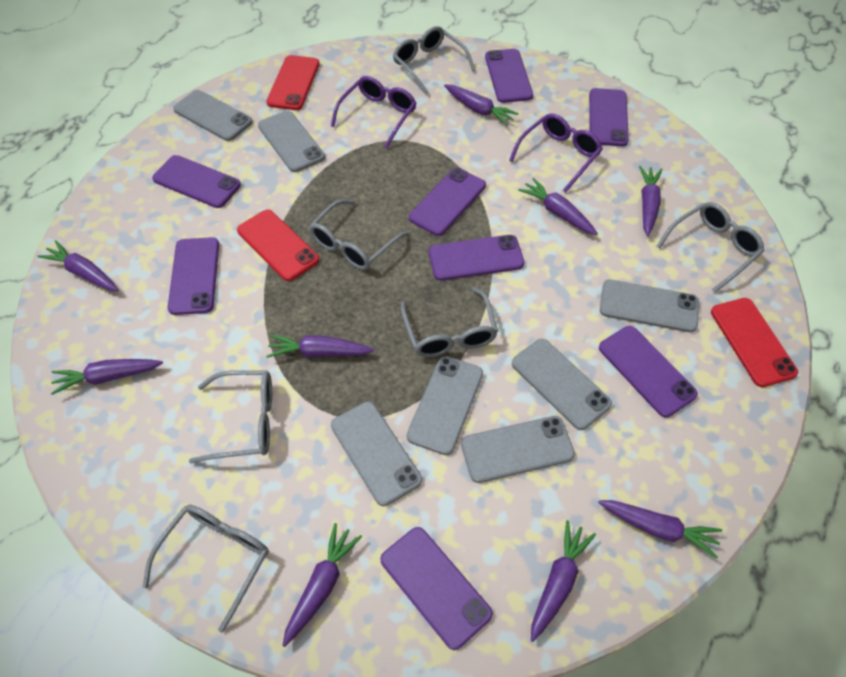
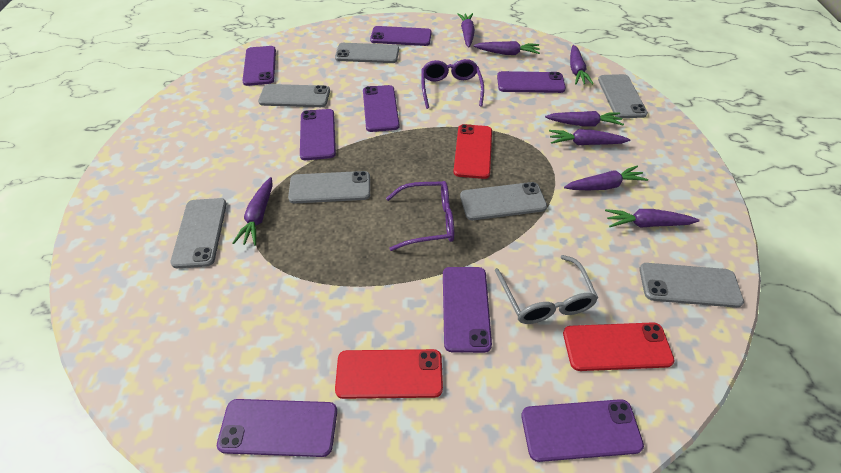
grey glasses: 6 -> 1
purple carrot: 9 -> 8

